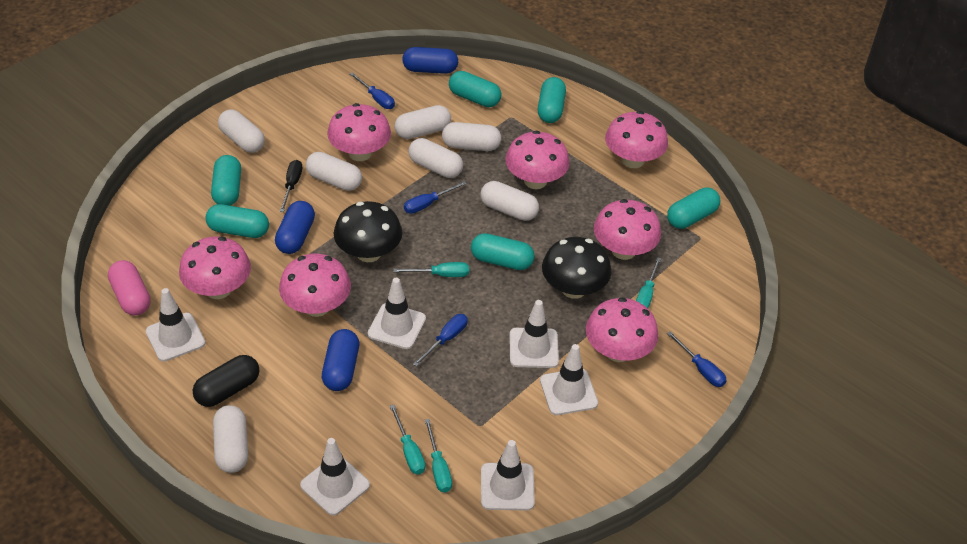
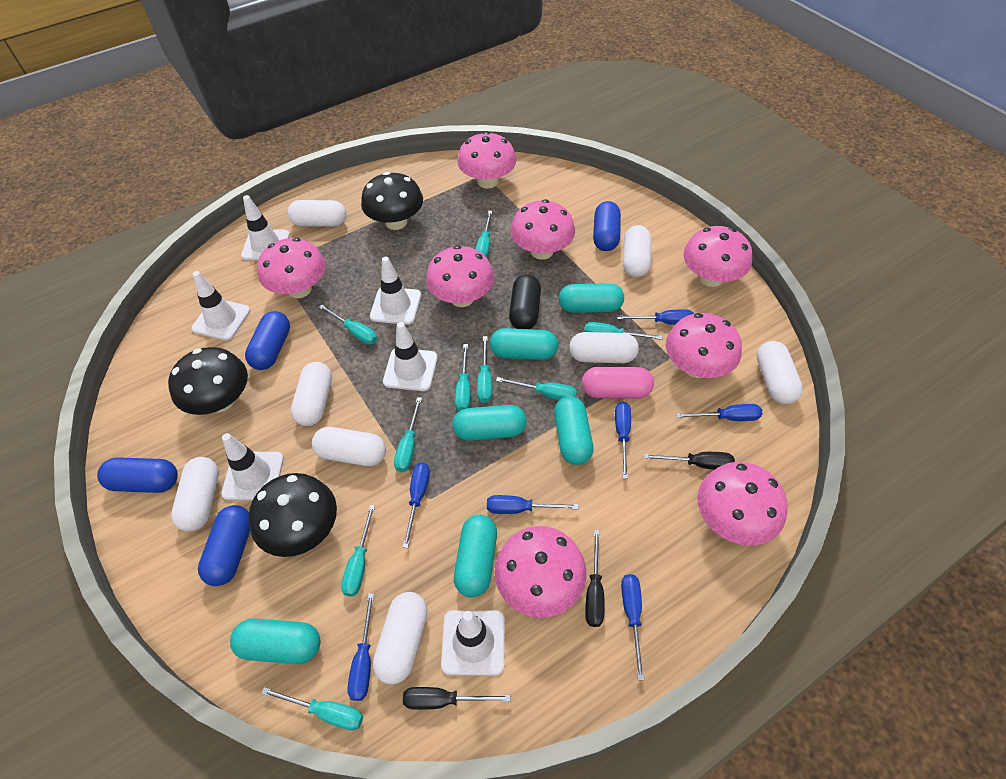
black mushroom: 2 -> 3
black screwdriver: 1 -> 3
blue capsule: 3 -> 4
blue screwdriver: 4 -> 7
pink mushroom: 7 -> 8
turquoise screwdriver: 4 -> 9
white capsule: 7 -> 8

